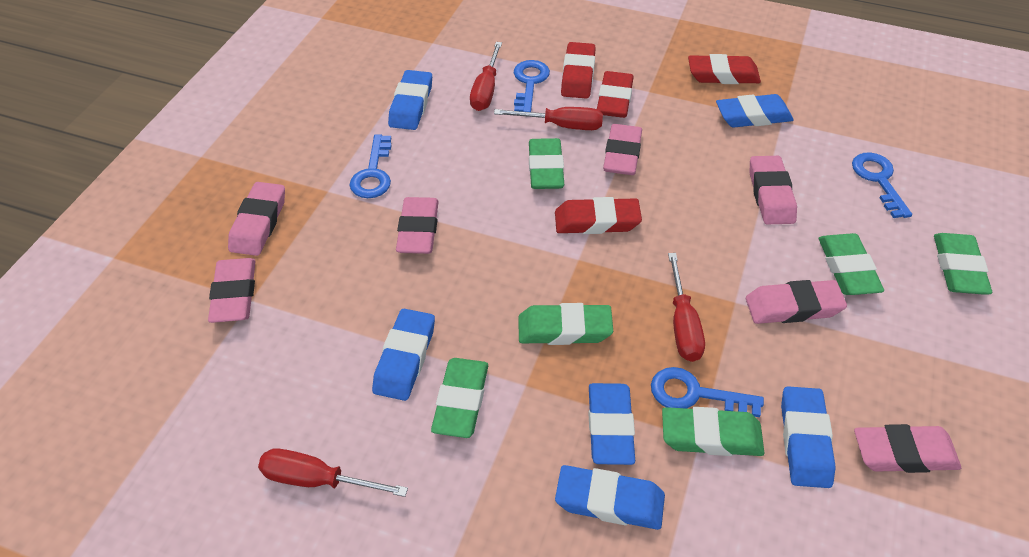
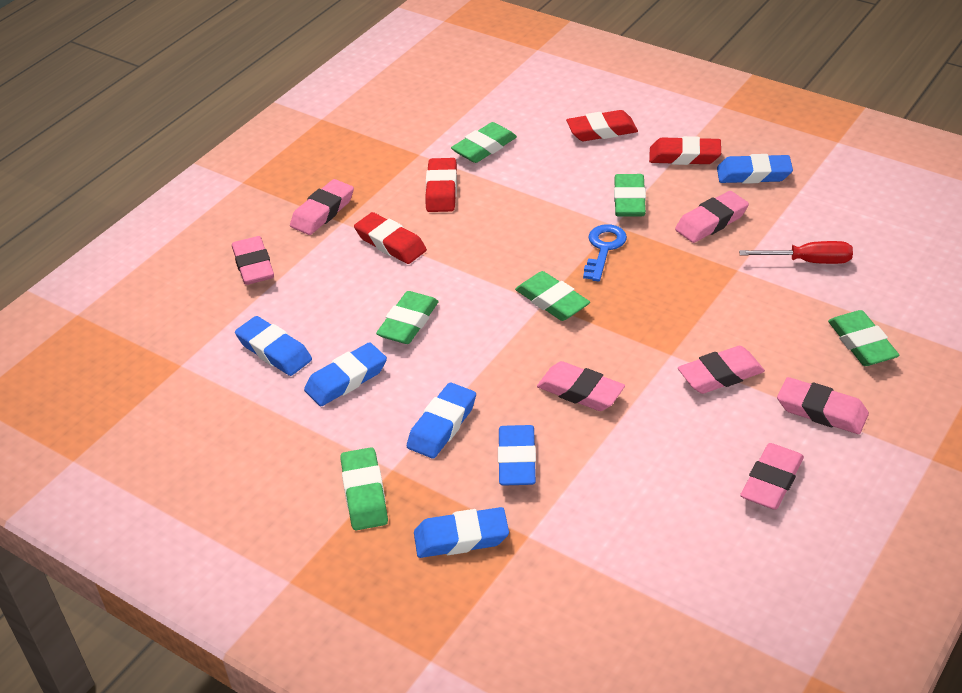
blue key: 4 -> 1
red screwdriver: 4 -> 1

